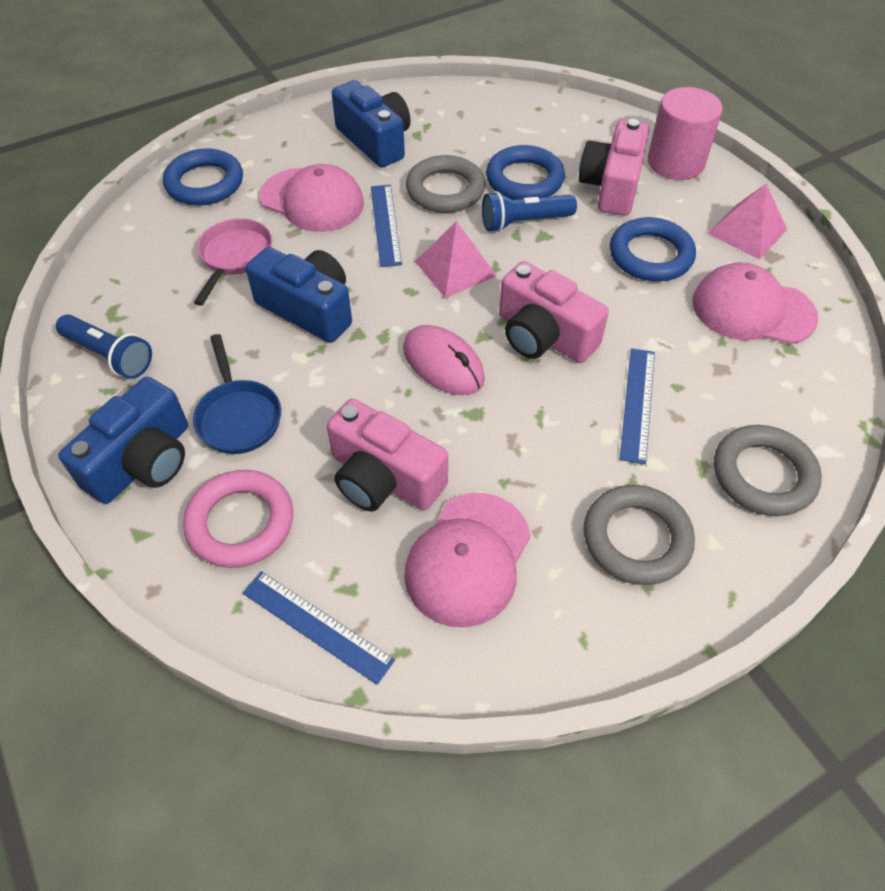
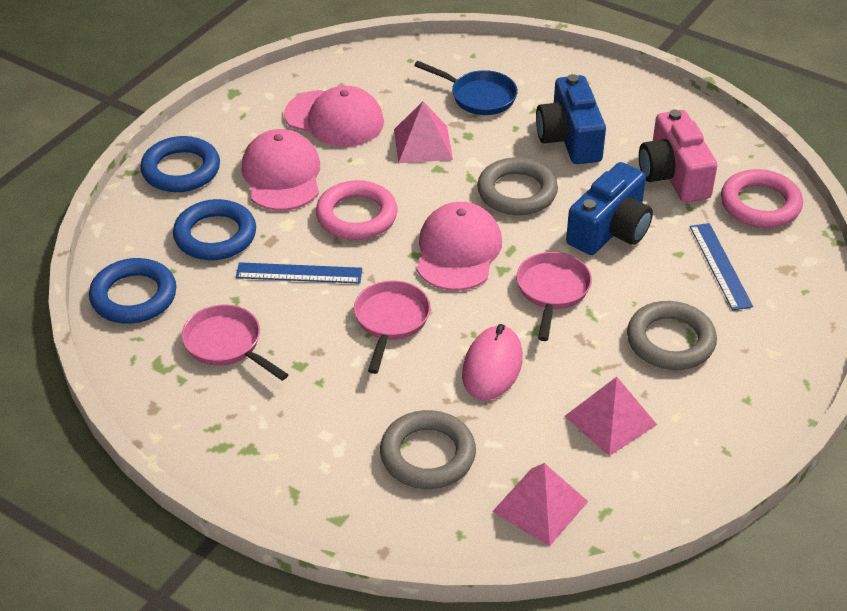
blue camera: 3 -> 2
blue flashlight: 2 -> 0
blue ruler: 3 -> 2
pink camera: 3 -> 1
pink cylinder: 1 -> 0
pink pan: 1 -> 3
pink pyramid: 2 -> 3
pink ring: 1 -> 2

